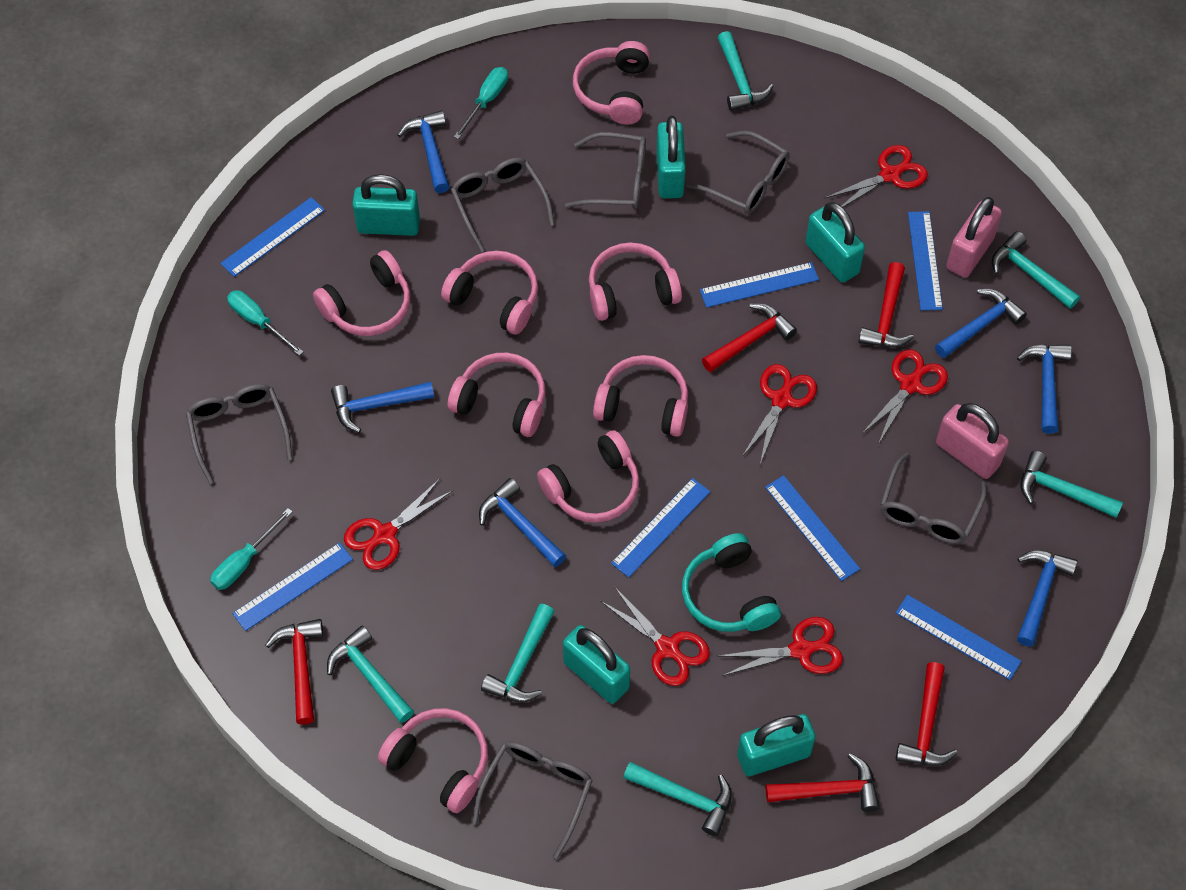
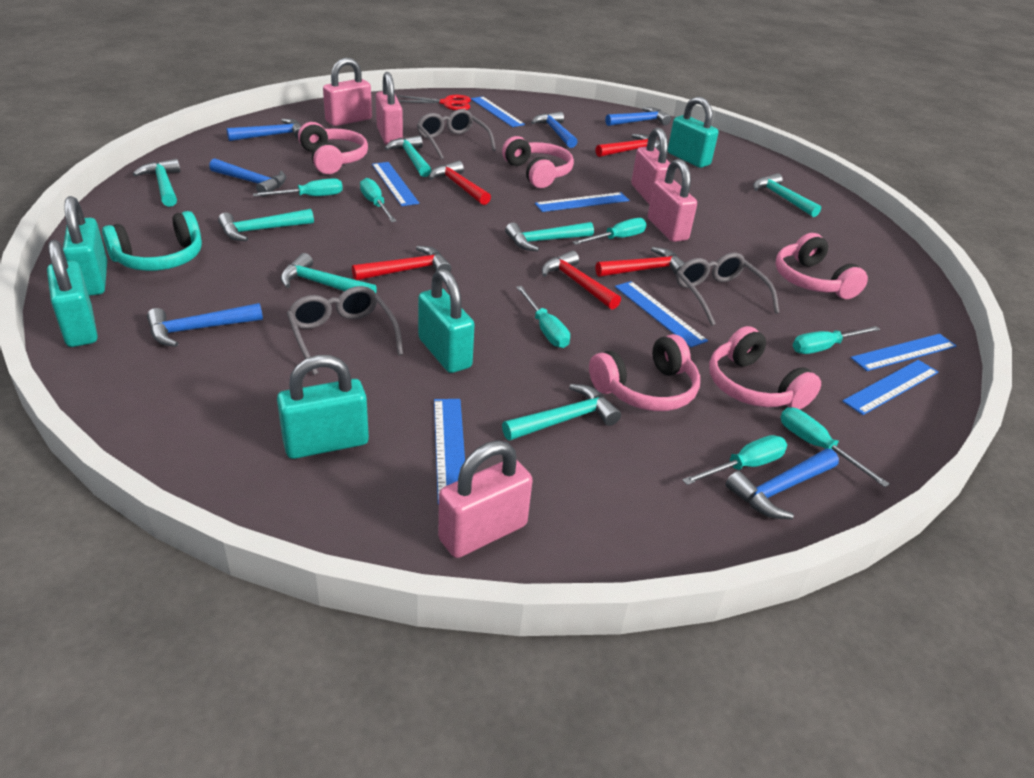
grey glasses: 6 -> 3
pink headphones: 8 -> 5
pink padlock: 2 -> 5
red scissors: 6 -> 1
turquoise hammer: 6 -> 7
turquoise screwdriver: 3 -> 7

